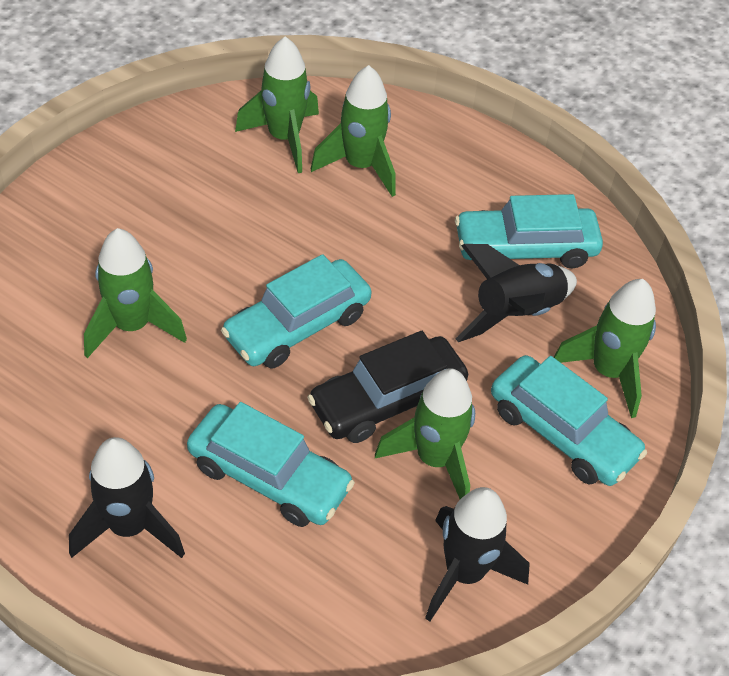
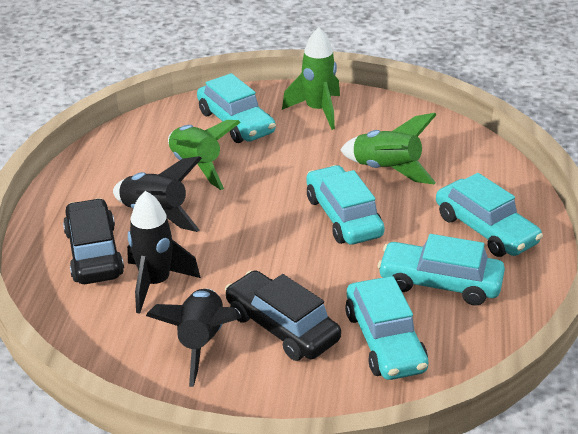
black car: 1 -> 2
green rocket: 5 -> 3
turquoise car: 4 -> 5

